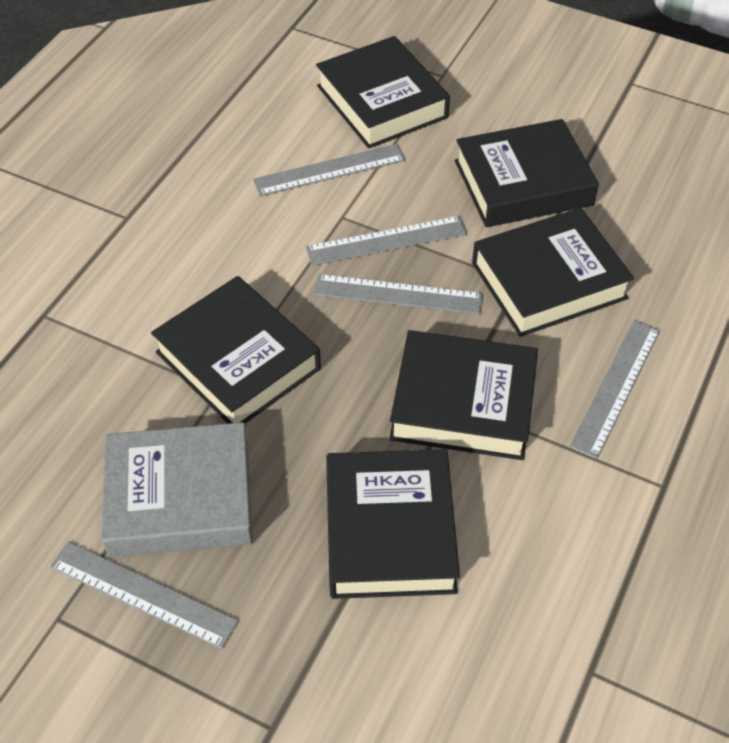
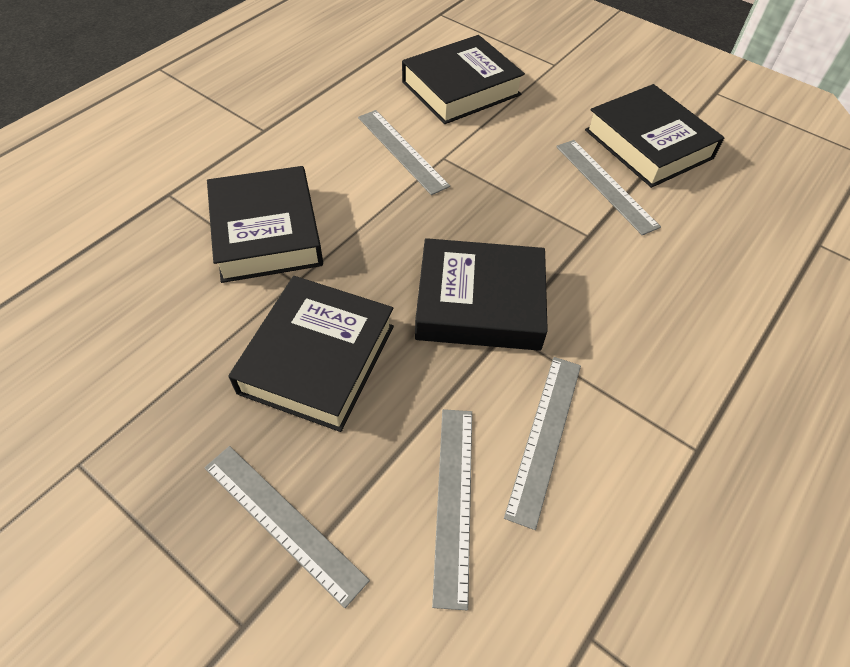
black book: 6 -> 5
grey book: 1 -> 0

